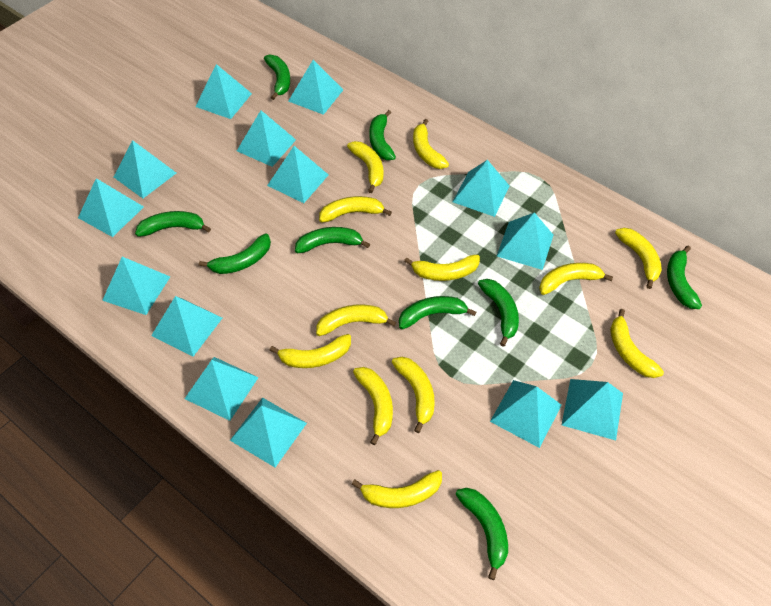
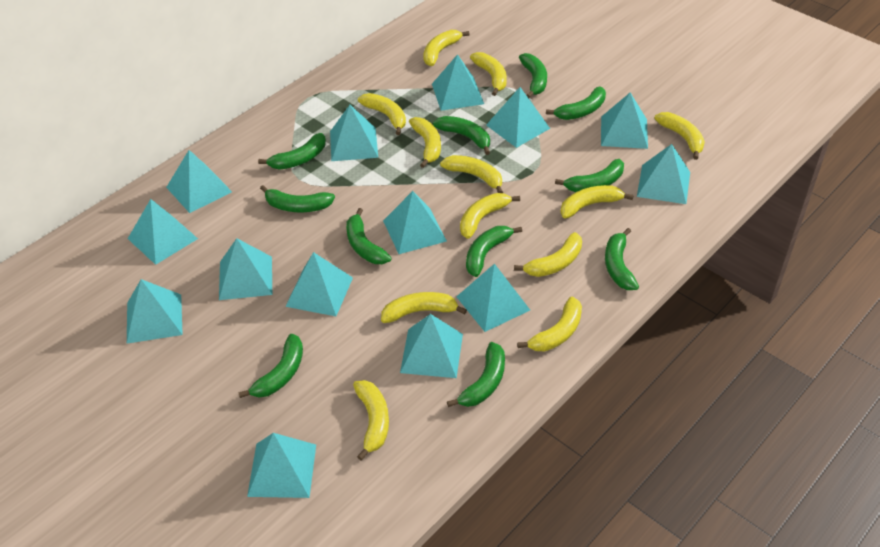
green banana: 9 -> 11

